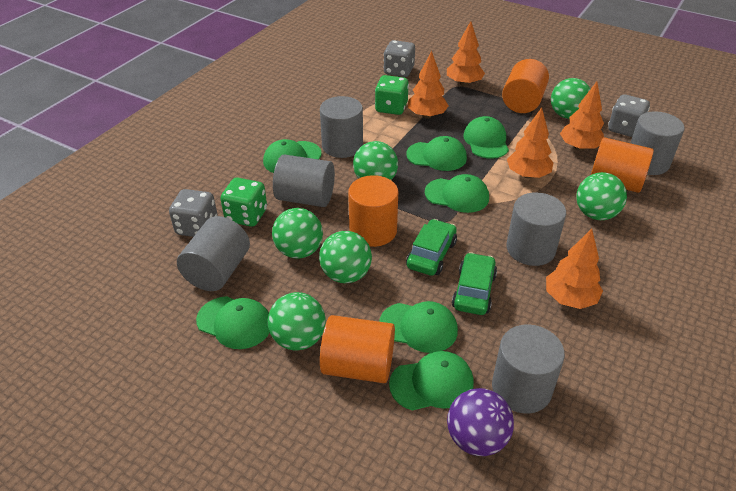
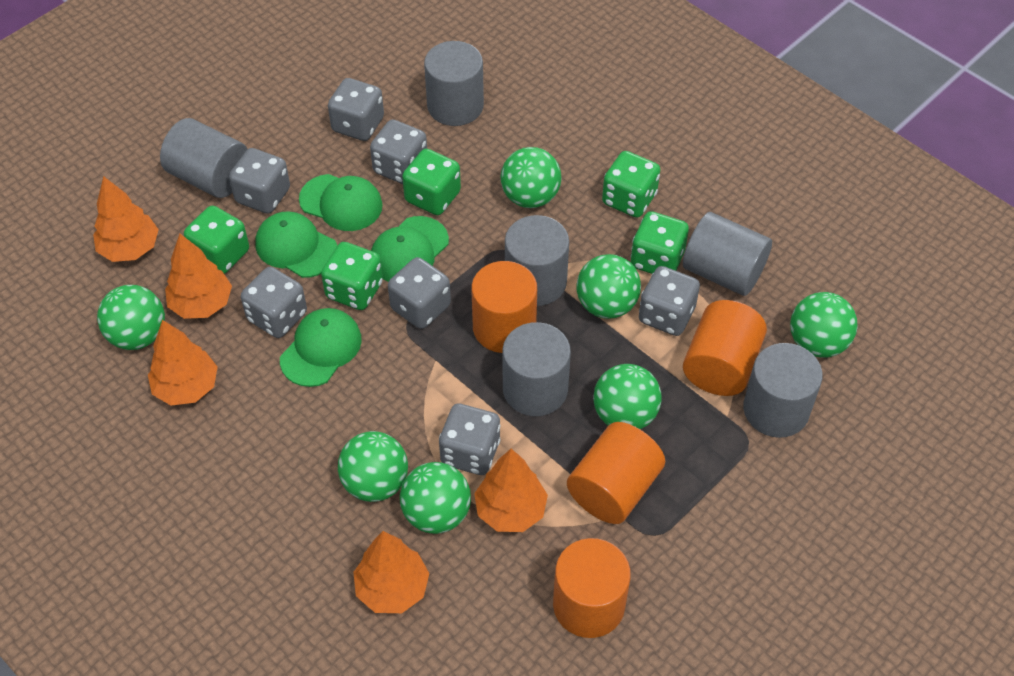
green ball: 6 -> 7
green cap: 7 -> 4
green car: 2 -> 0
green dice: 2 -> 5
grey dice: 3 -> 7
purple ball: 1 -> 0

